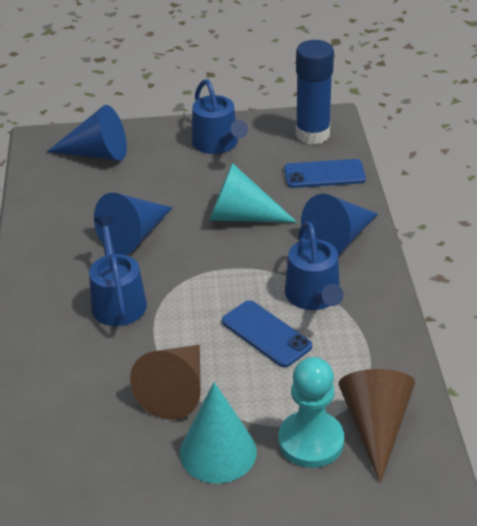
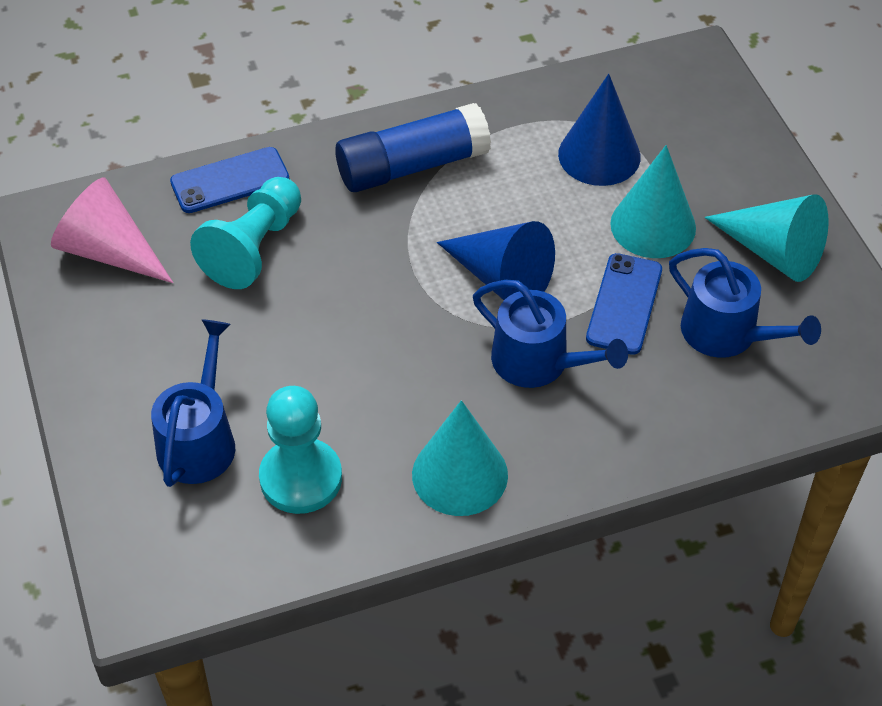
blue cone: 3 -> 2
brown cone: 2 -> 0
pink cone: 0 -> 1
turquoise cone: 2 -> 3
turquoise pawn: 1 -> 2

